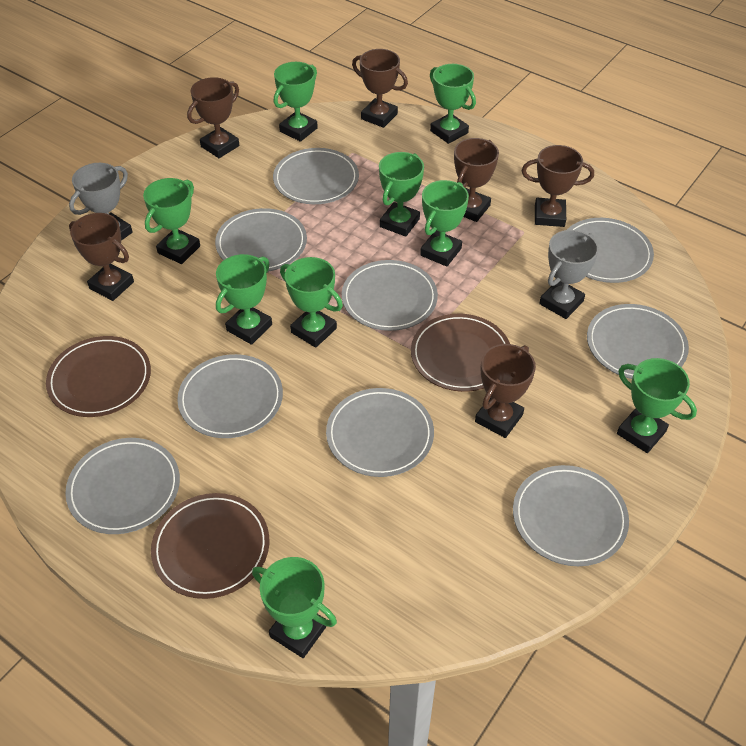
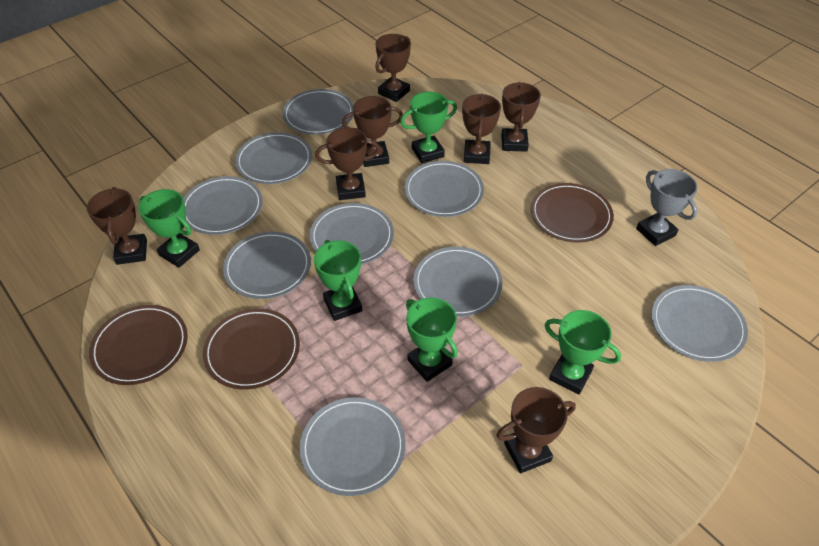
brown trophy: 6 -> 7
green trophy: 9 -> 5
grey trophy: 2 -> 1

